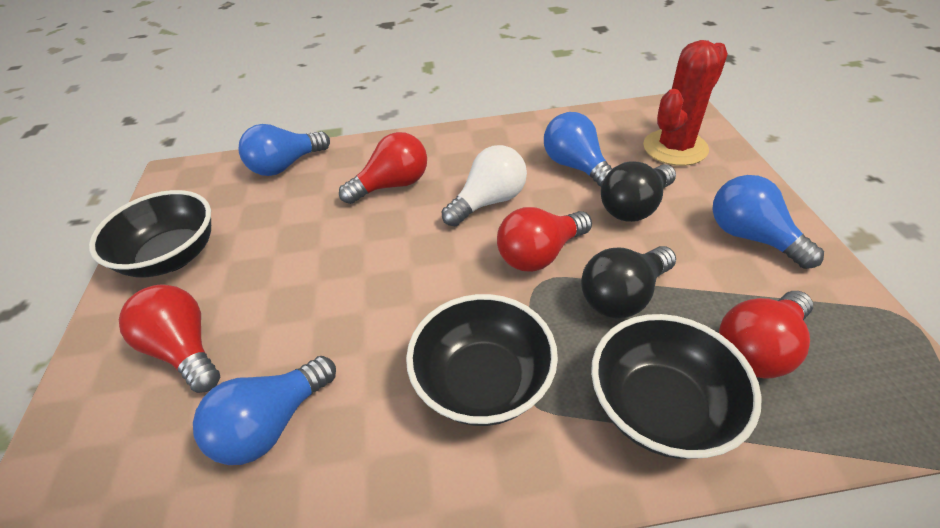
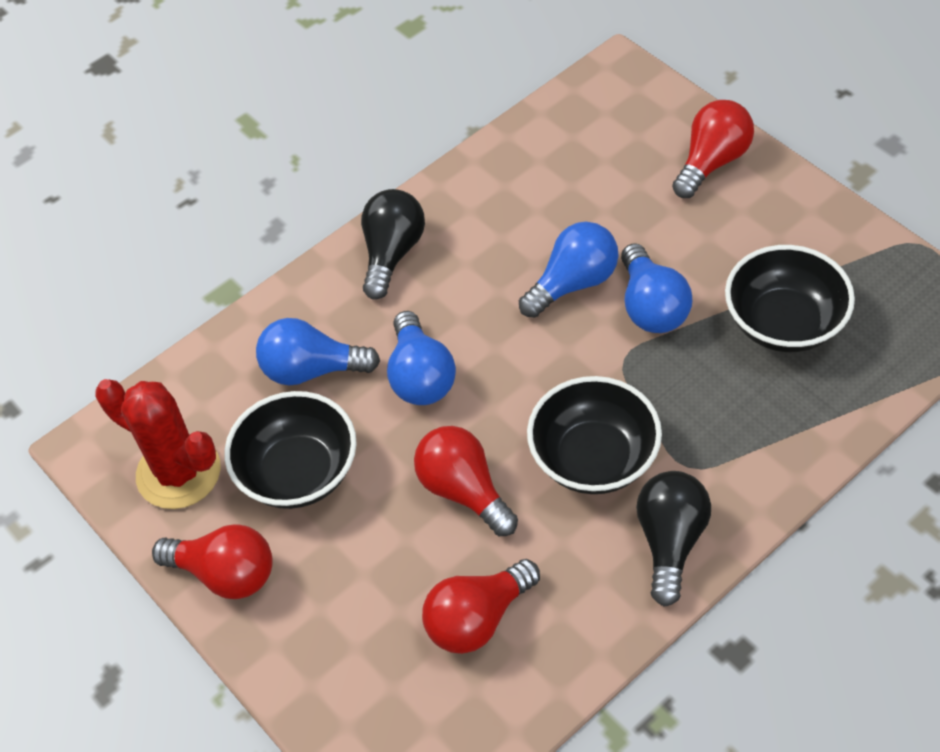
white light bulb: 1 -> 0

